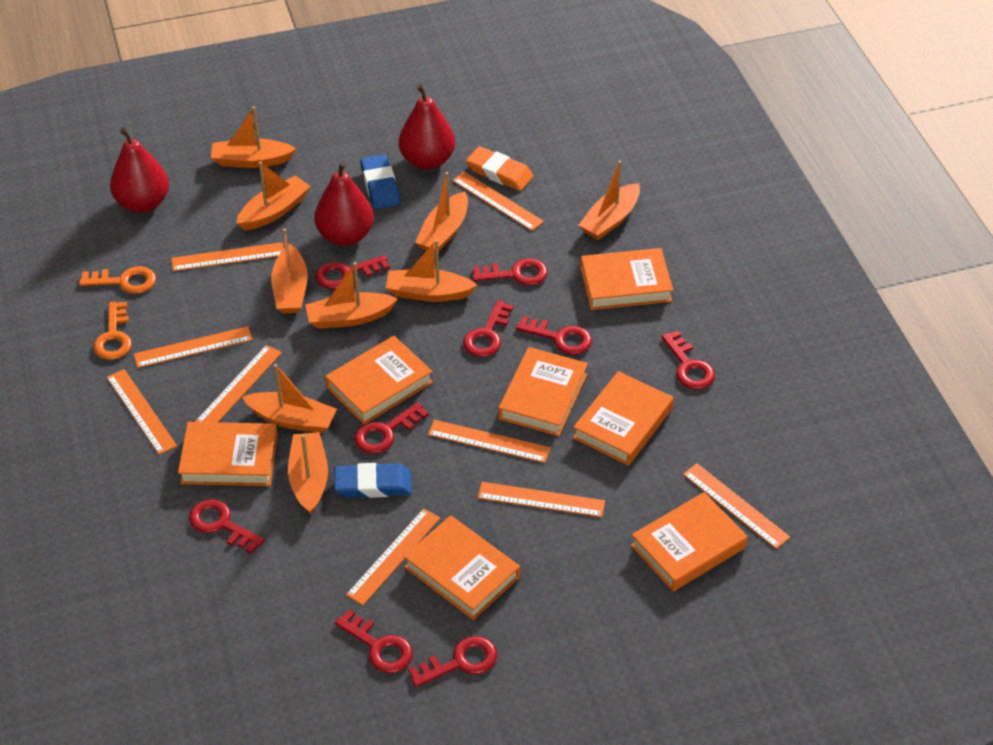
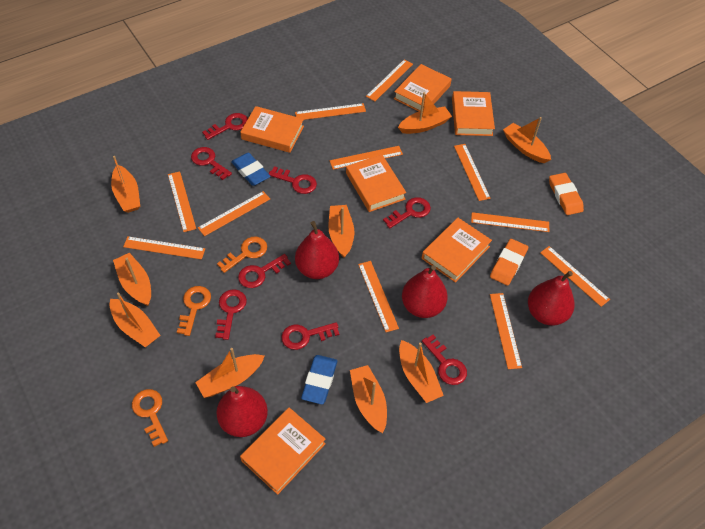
orange book: 7 -> 6
orange eraser: 1 -> 2
orange key: 2 -> 3
orange ruler: 9 -> 11
red key: 9 -> 8
red pear: 3 -> 4

